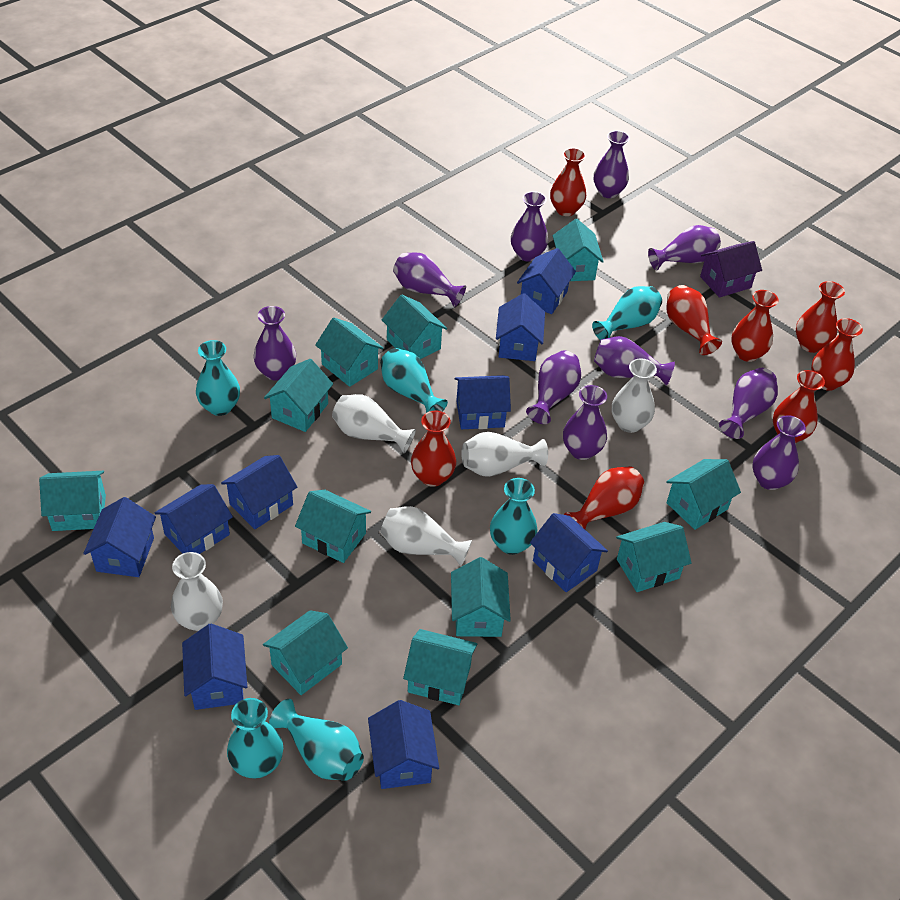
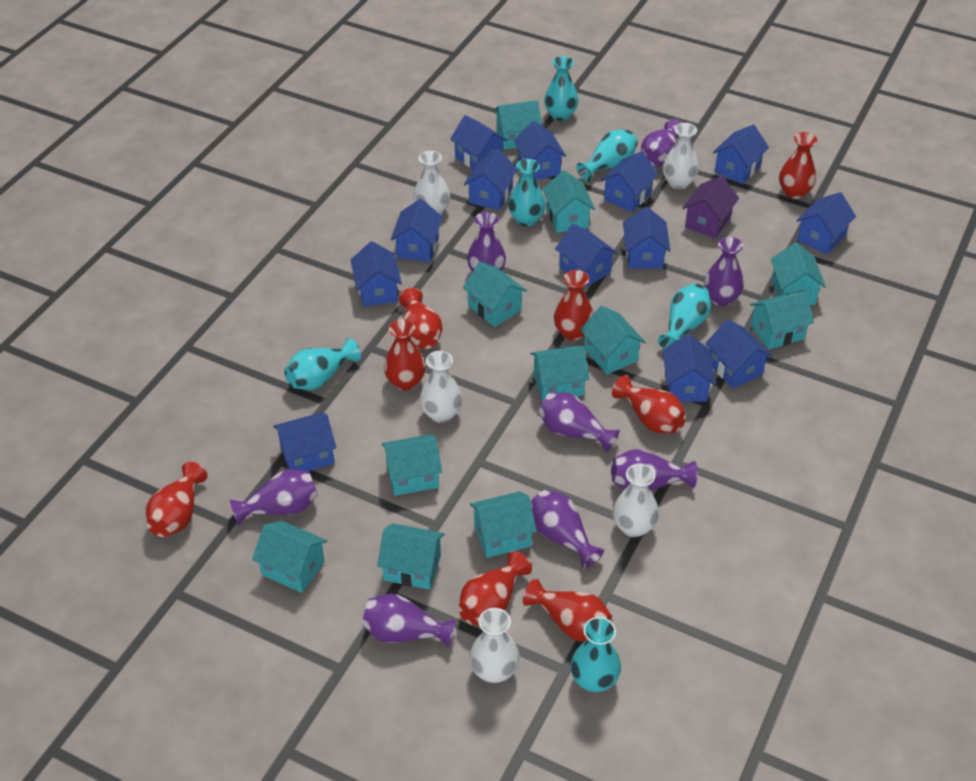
blue house: 9 -> 13
purple vase: 10 -> 8

